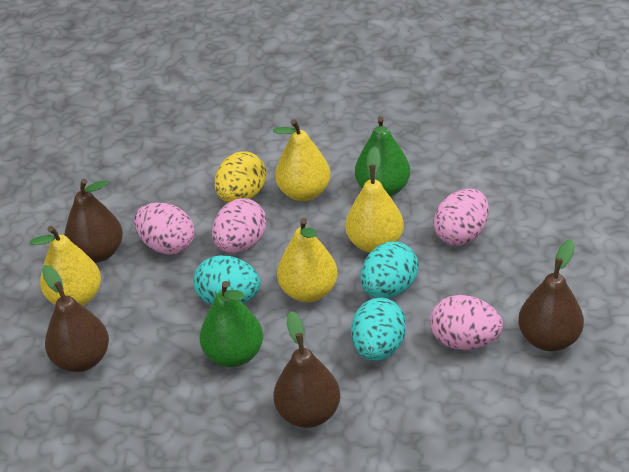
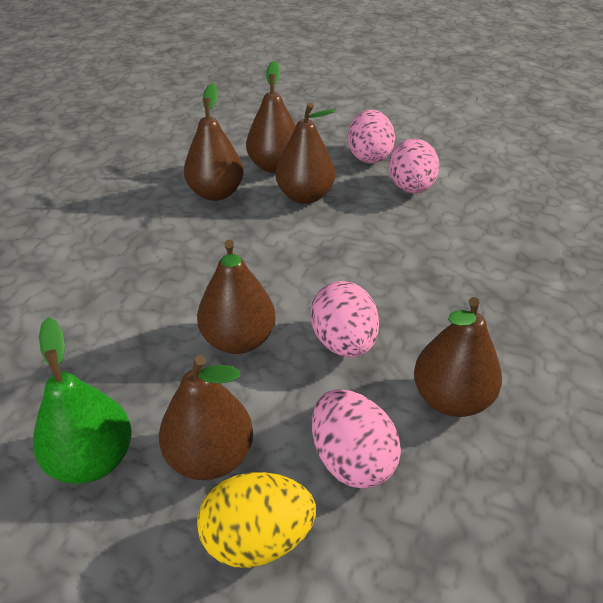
brown pear: 4 -> 6
green pear: 2 -> 1
turquoise egg: 3 -> 0
yellow pear: 4 -> 0

